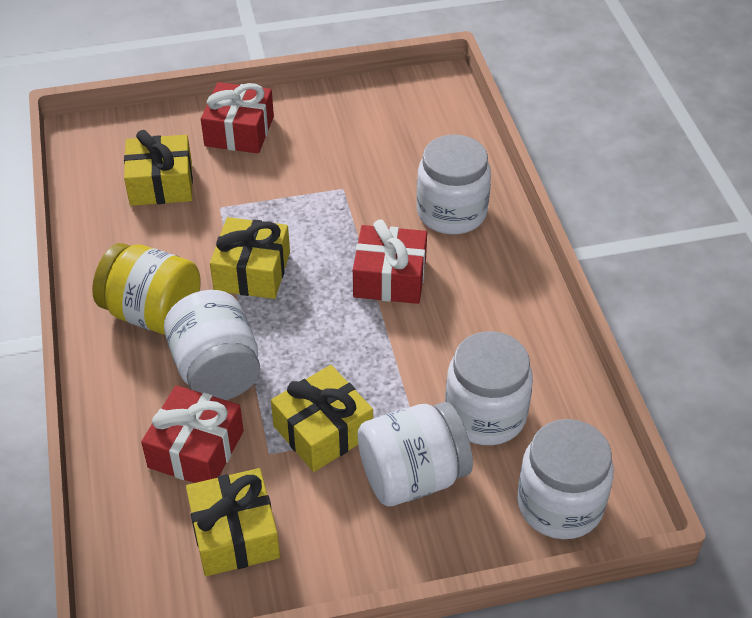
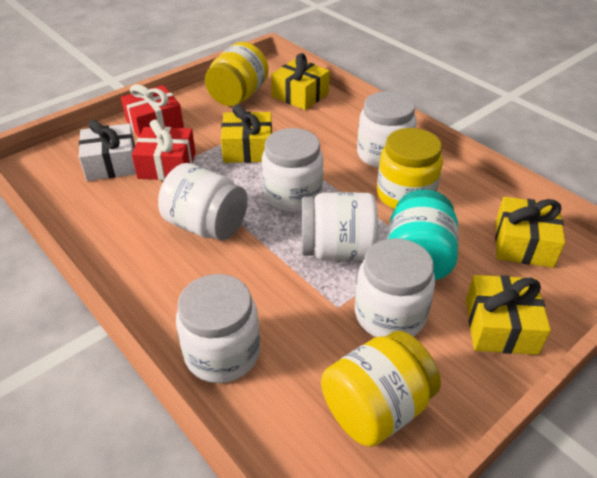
red gift: 3 -> 2
turquoise jar: 0 -> 1
white gift: 0 -> 1
white jar: 5 -> 6
yellow jar: 1 -> 3

